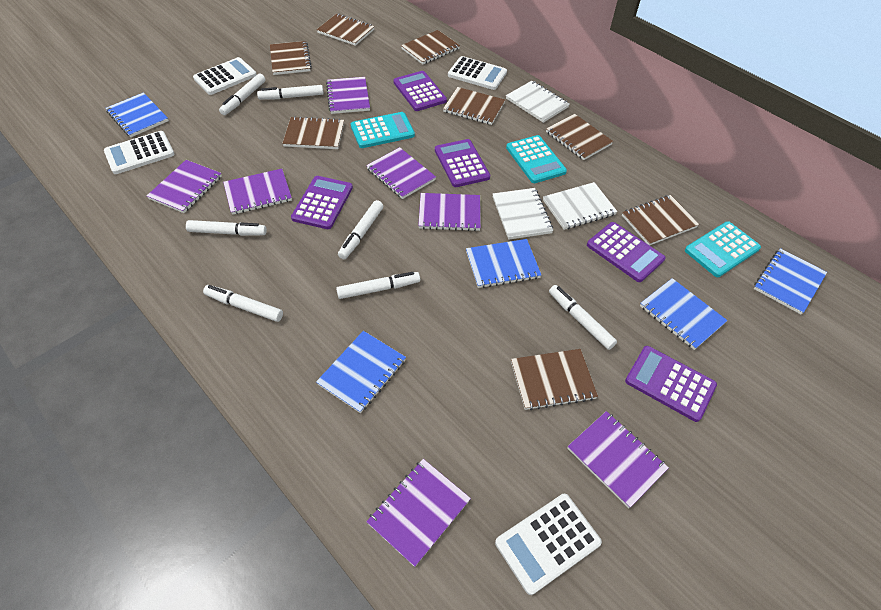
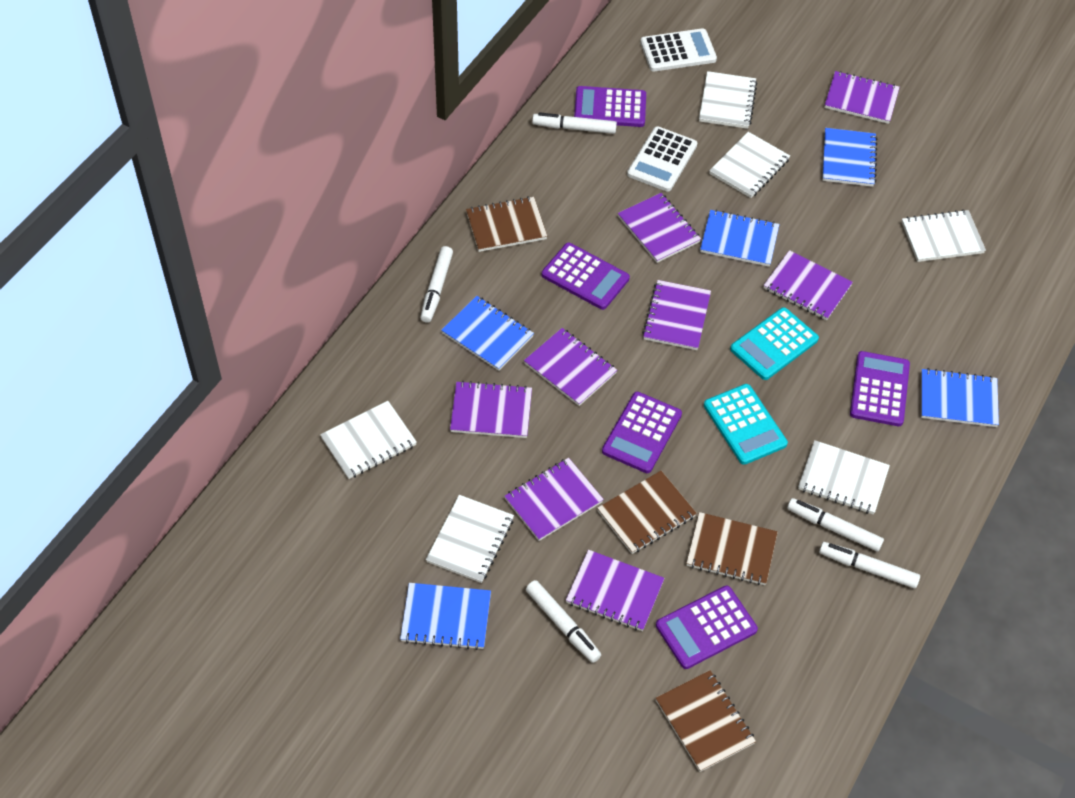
brown notebook: 8 -> 4
purple notebook: 7 -> 8
turquoise calculator: 3 -> 2
white calculator: 4 -> 2
white marker: 7 -> 5
white notebook: 3 -> 6

